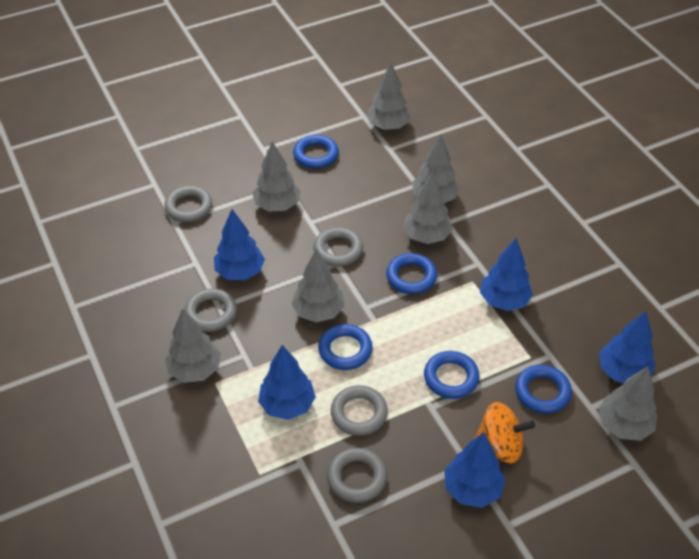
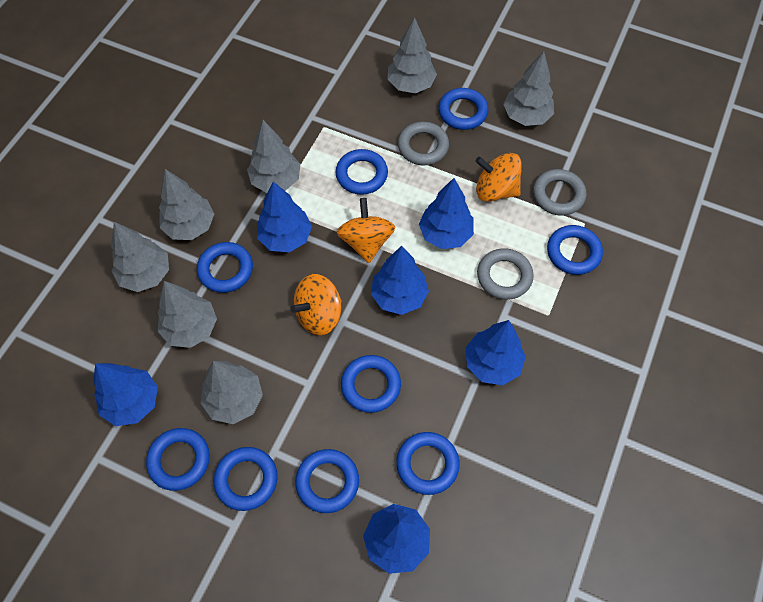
blue ring: 5 -> 9
blue tree: 5 -> 6
grey ring: 5 -> 3
orange spinning top: 1 -> 3

